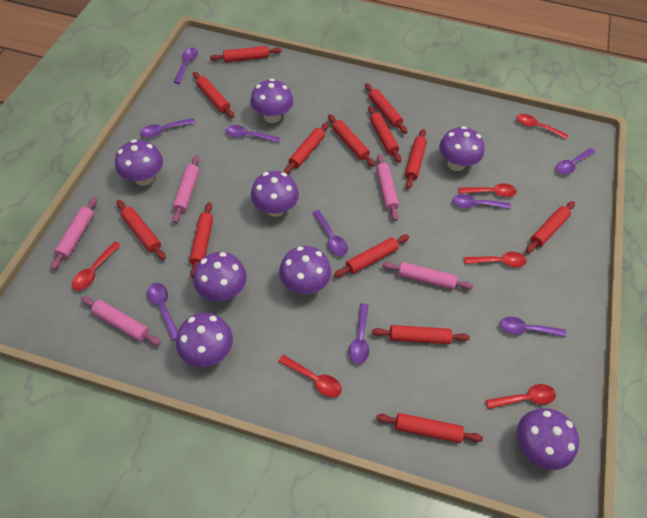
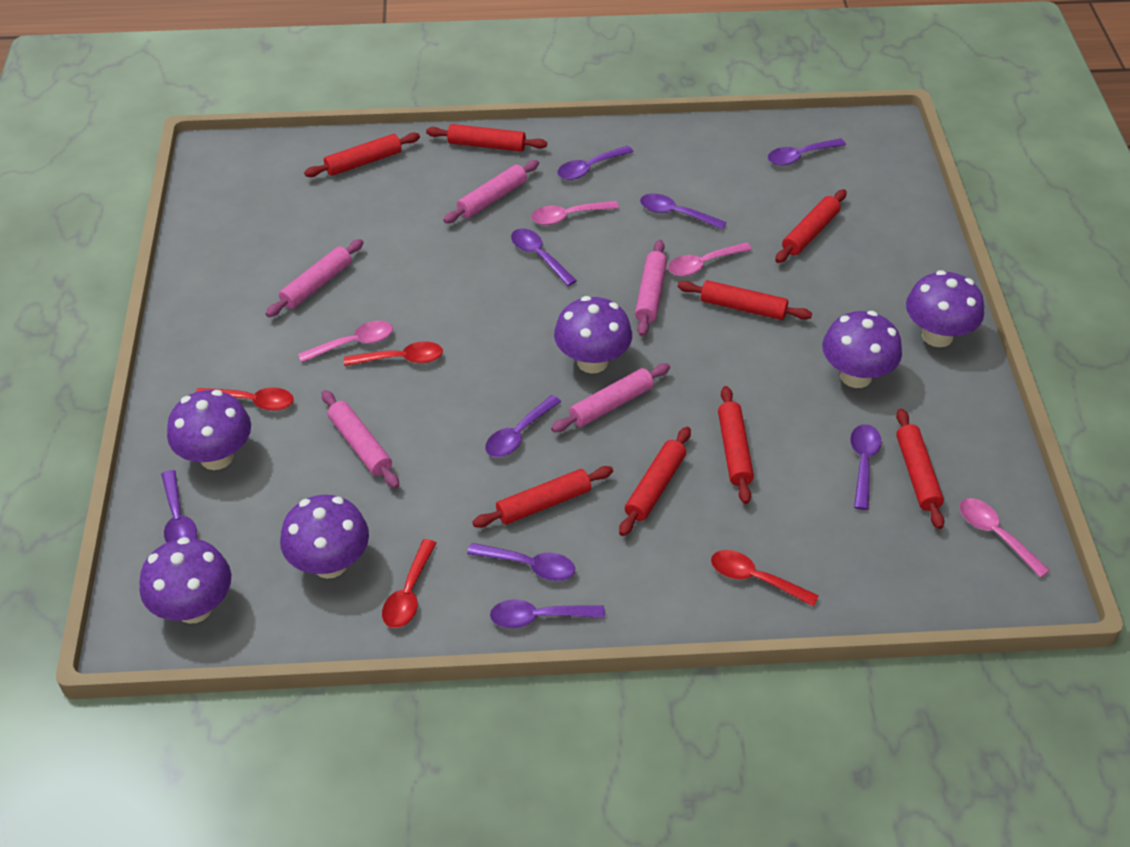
pink spoon: 0 -> 4
purple mushroom: 8 -> 6
red rolling pin: 13 -> 8
red spoon: 6 -> 4

